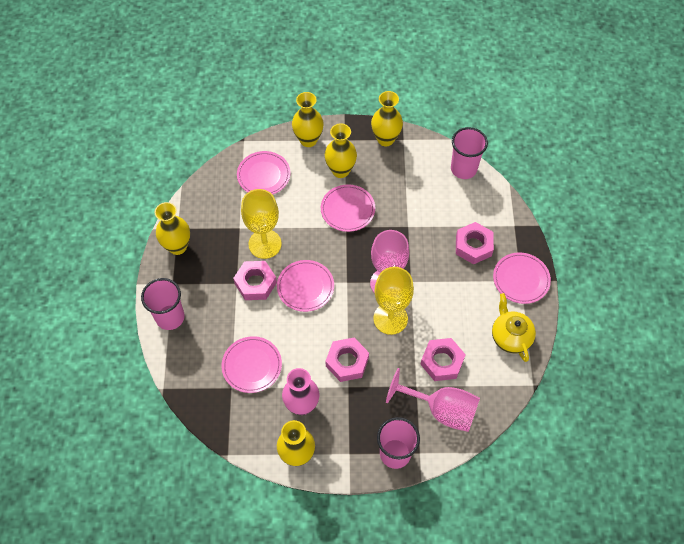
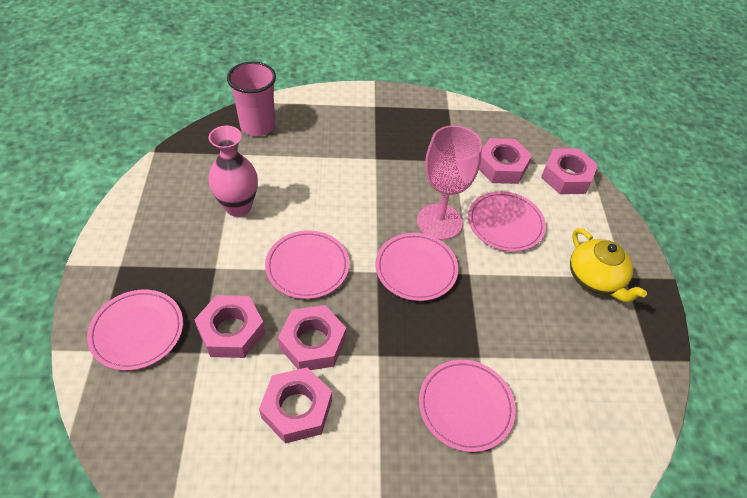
pink cup: 3 -> 1
pink goblet: 2 -> 1
pink nut: 4 -> 5
yellow goblet: 2 -> 0
yellow vase: 5 -> 0

